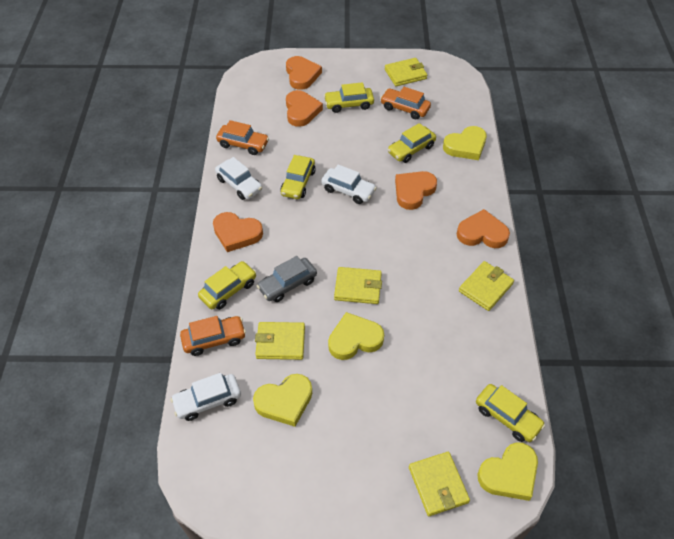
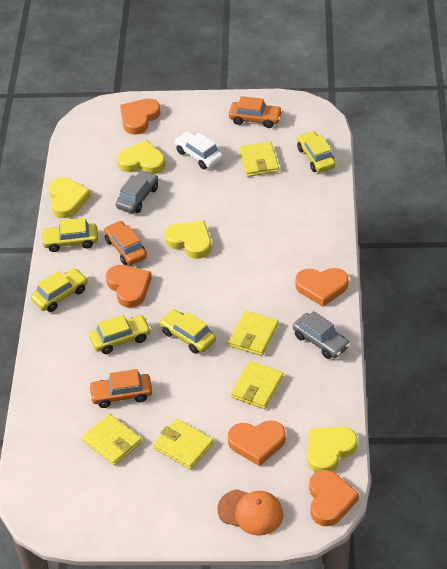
grey car: 1 -> 2
orange cap: 0 -> 1
white car: 3 -> 1

